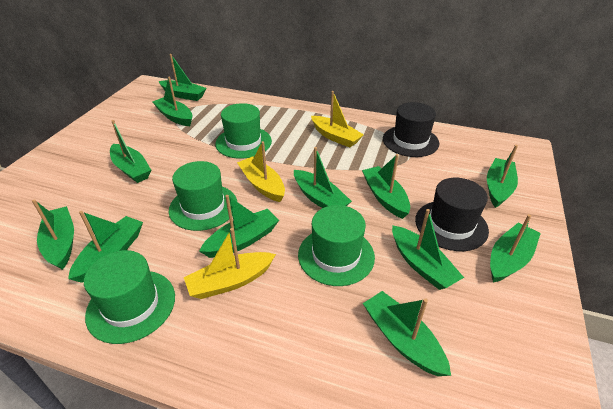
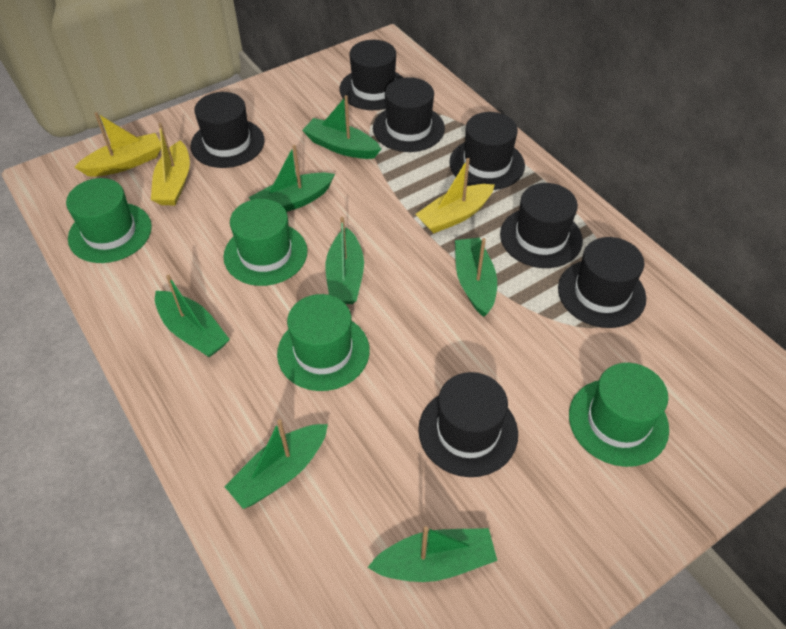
black hat: 2 -> 7
green boat: 12 -> 7

